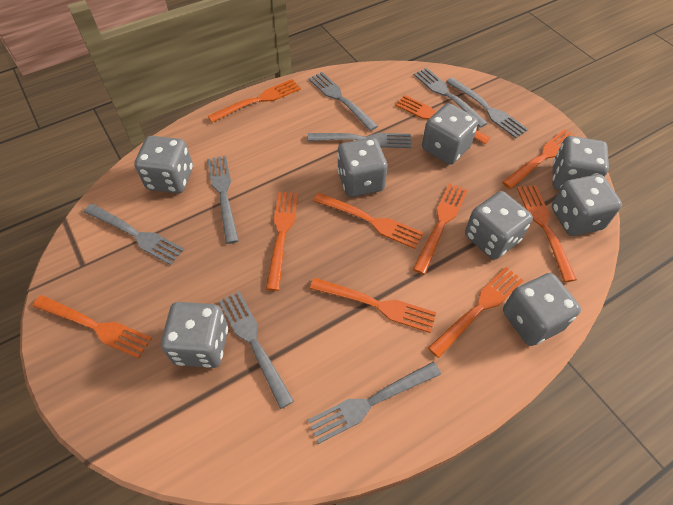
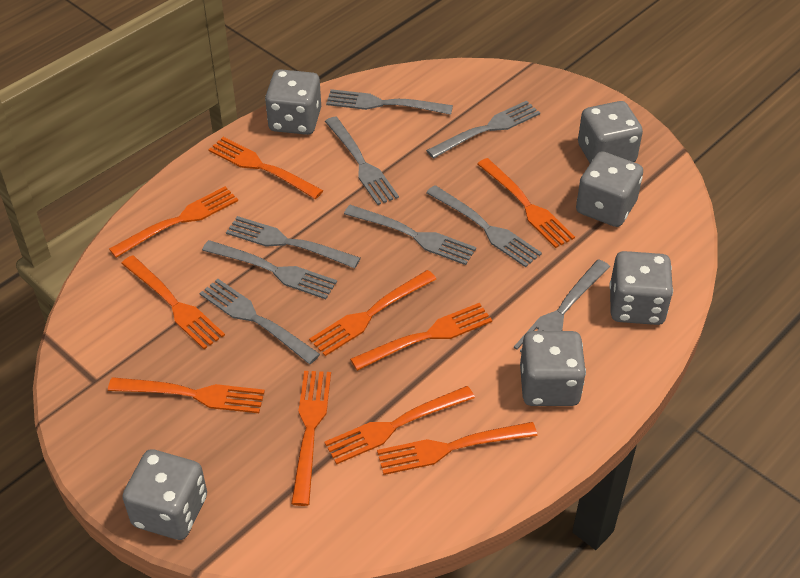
grey dice: 8 -> 6
grey fork: 8 -> 9

